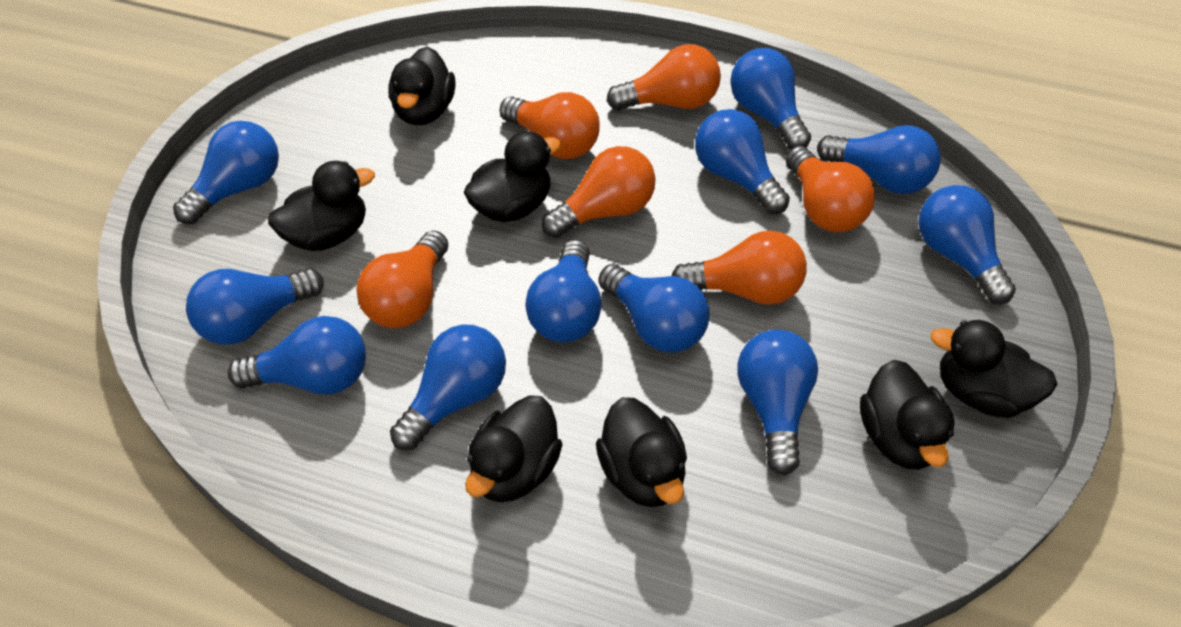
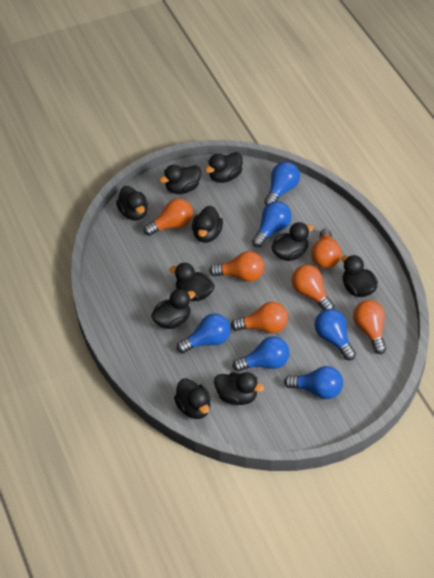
black duck: 7 -> 10
blue light bulb: 11 -> 6

